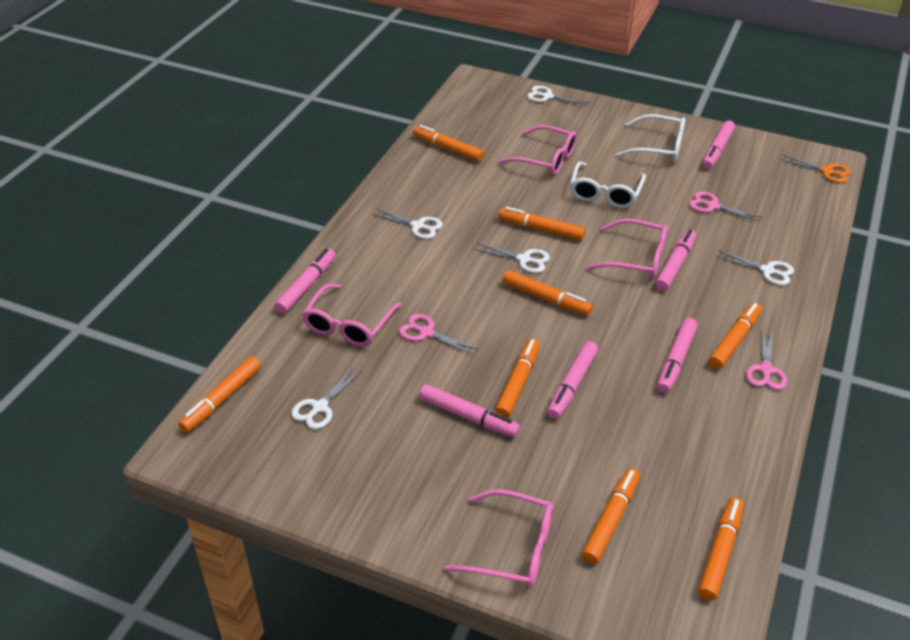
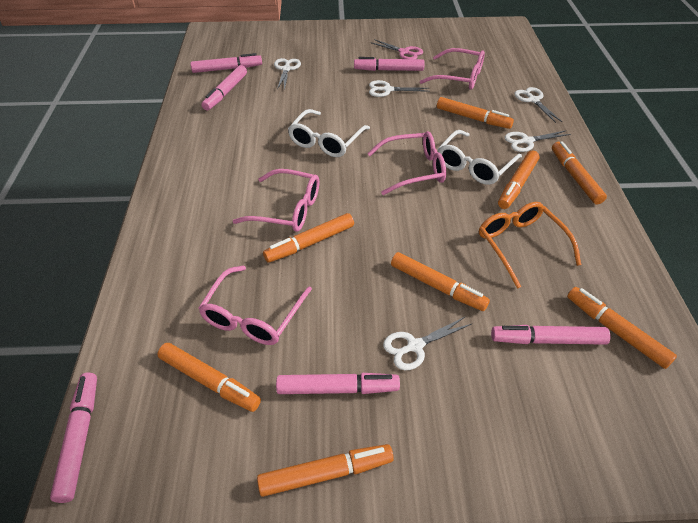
orange glasses: 0 -> 1
orange scissors: 1 -> 0
pink scissors: 3 -> 1

